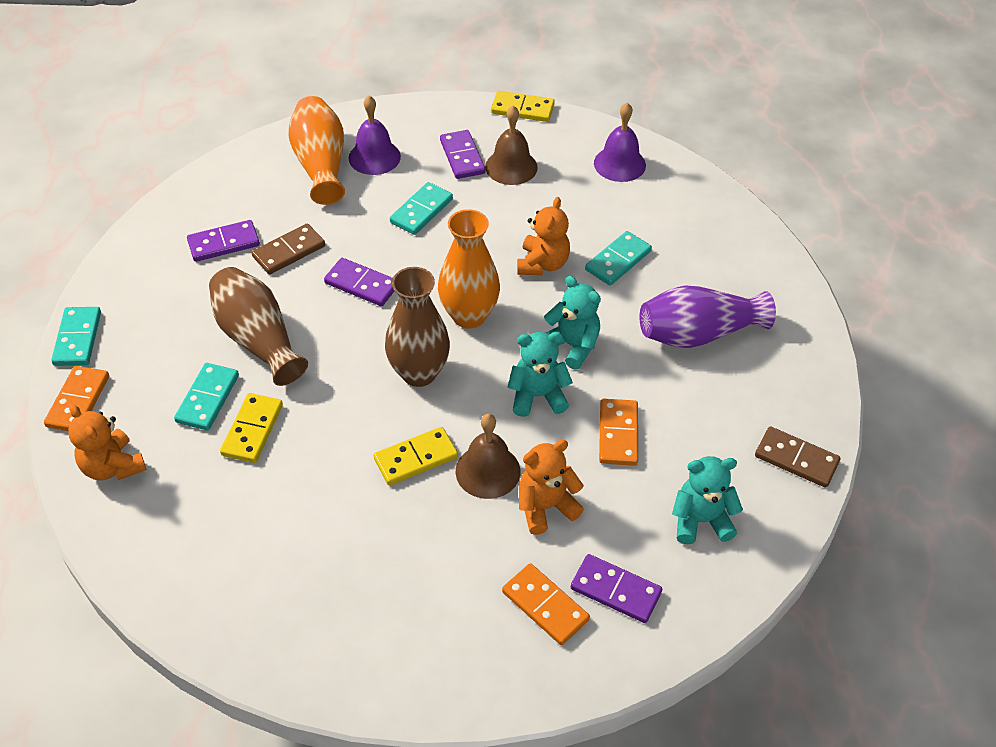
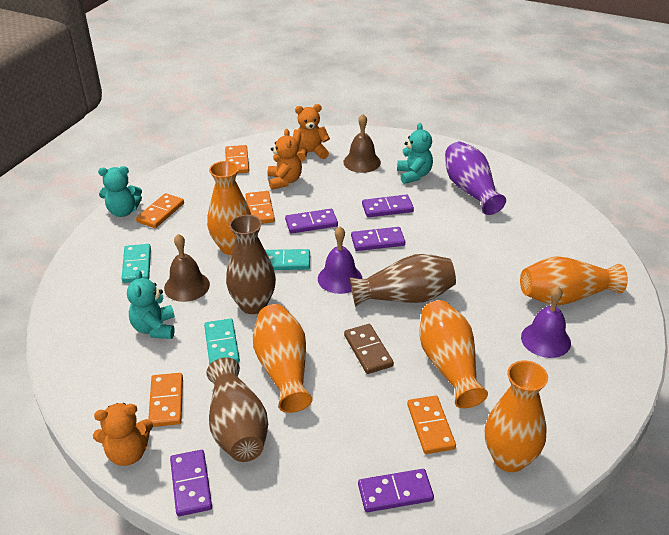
brown domino: 2 -> 1
brown vase: 2 -> 3
orange domino: 3 -> 5
orange vase: 2 -> 5
purple domino: 4 -> 5
turquoise domino: 4 -> 3
yellow domino: 3 -> 0

